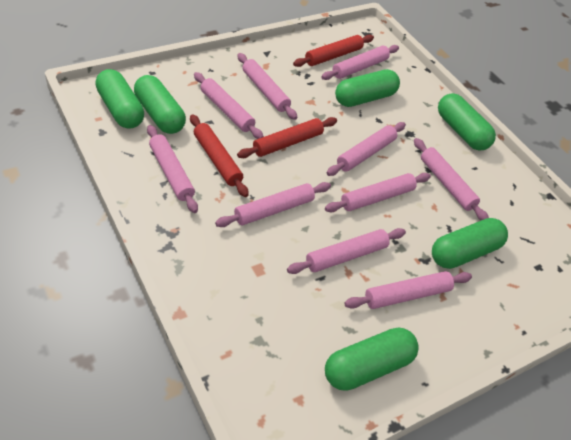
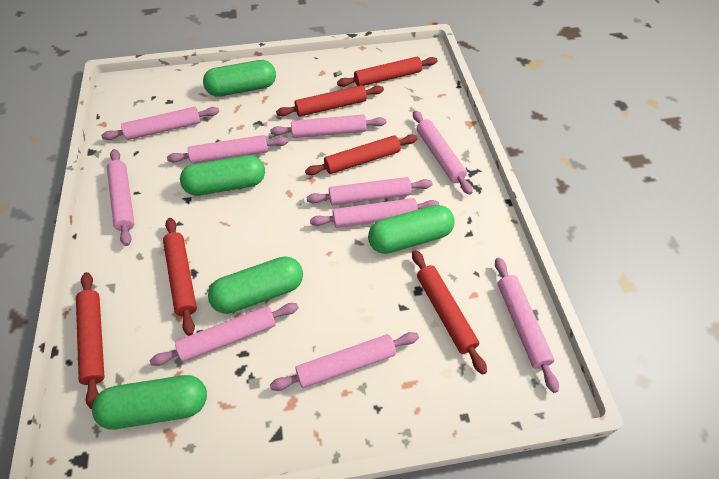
green capsule: 6 -> 5
red rolling pin: 3 -> 6

